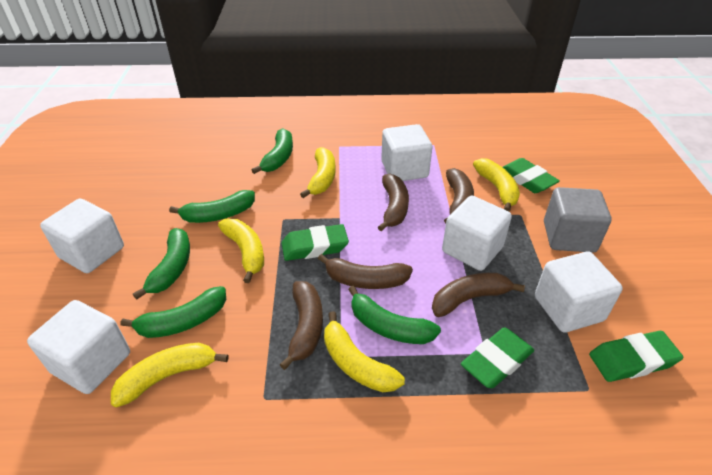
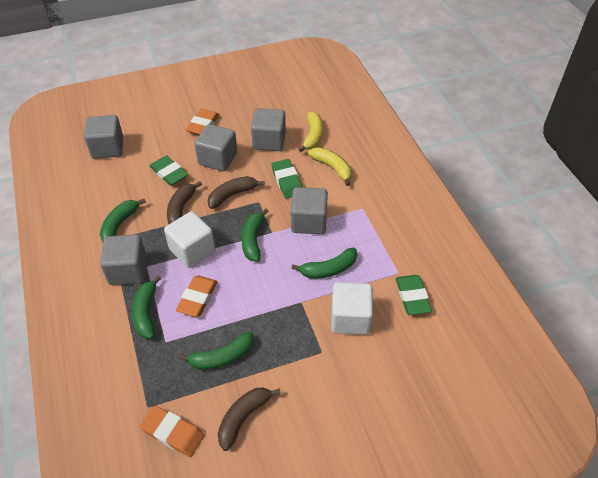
brown banana: 5 -> 3
green eraser: 4 -> 3
grey cube: 1 -> 5
orange eraser: 0 -> 3
white cube: 5 -> 2
yellow banana: 5 -> 2

